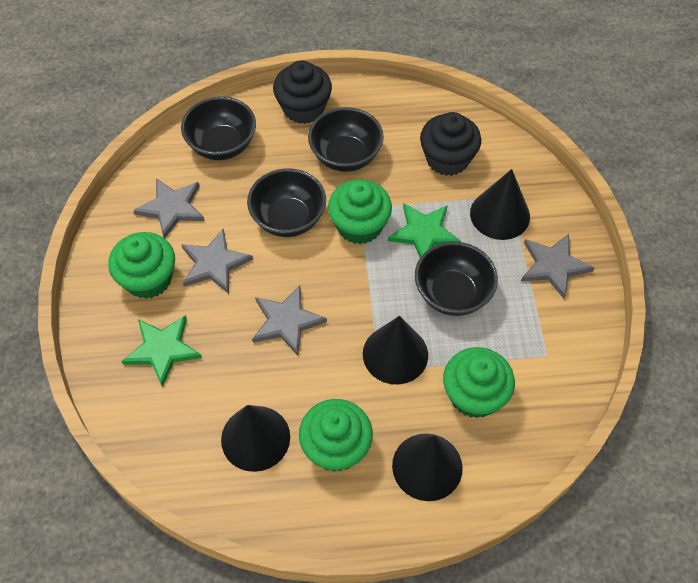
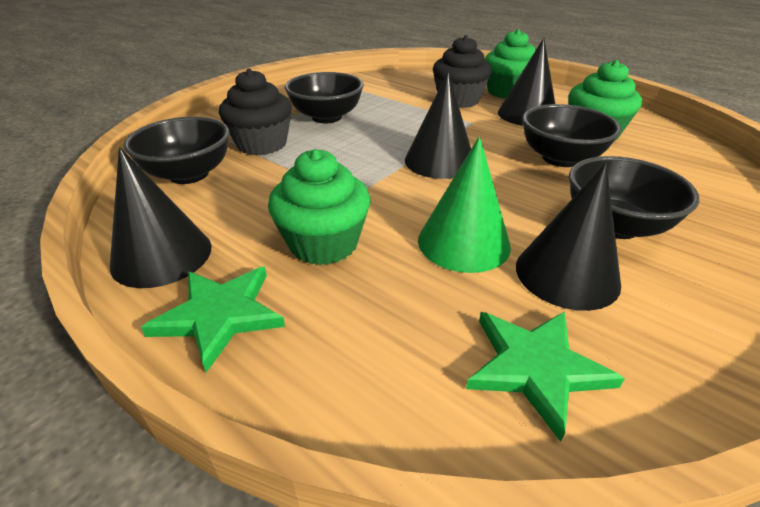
green cone: 0 -> 1
green cupcake: 4 -> 3
grey star: 4 -> 0

